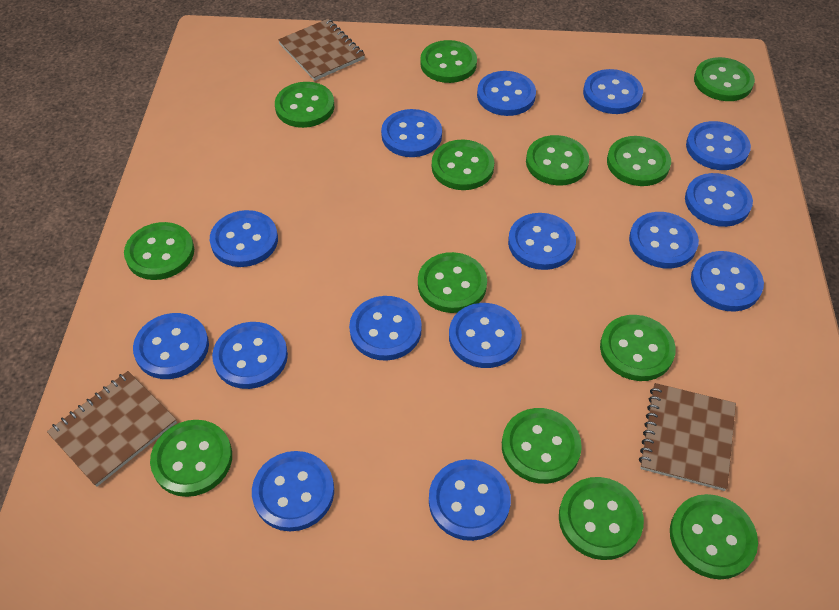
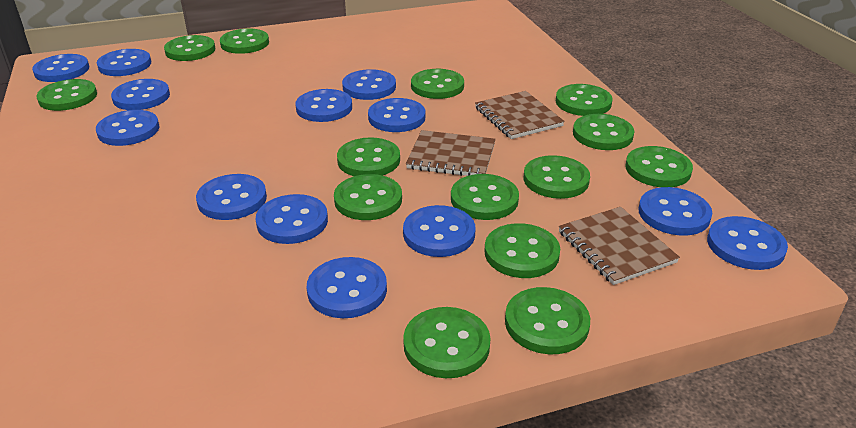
blue button: 15 -> 13
green button: 13 -> 14

